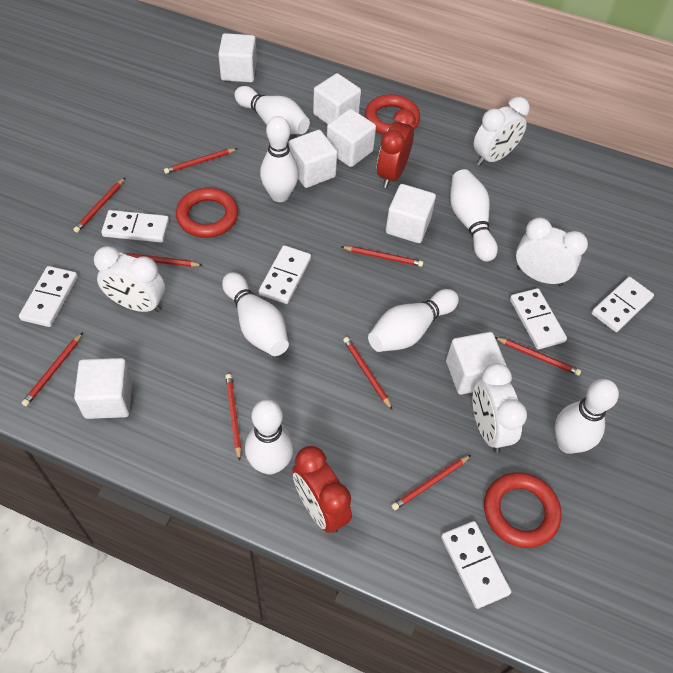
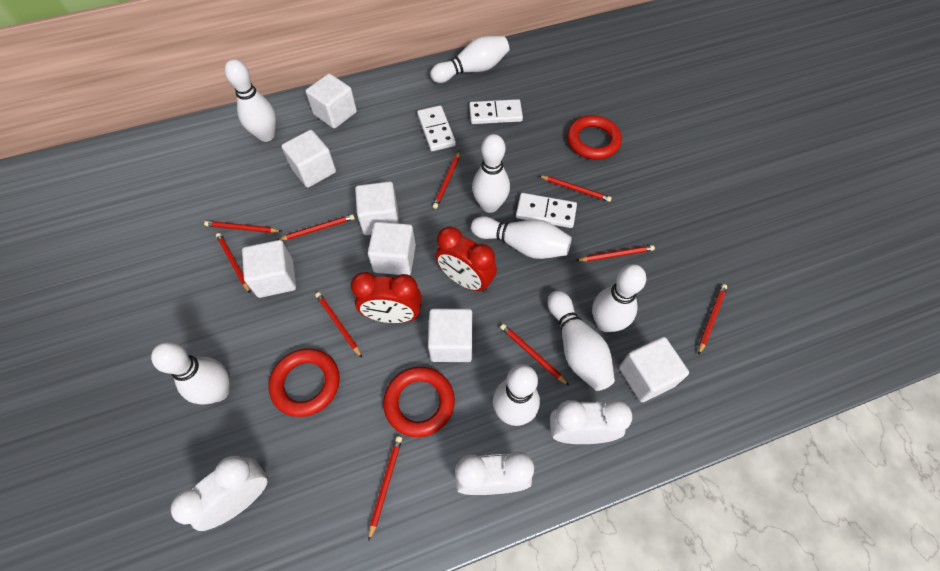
red pencil: 9 -> 10
white bowling pin: 7 -> 8
white clock: 4 -> 3
white domino: 6 -> 3

